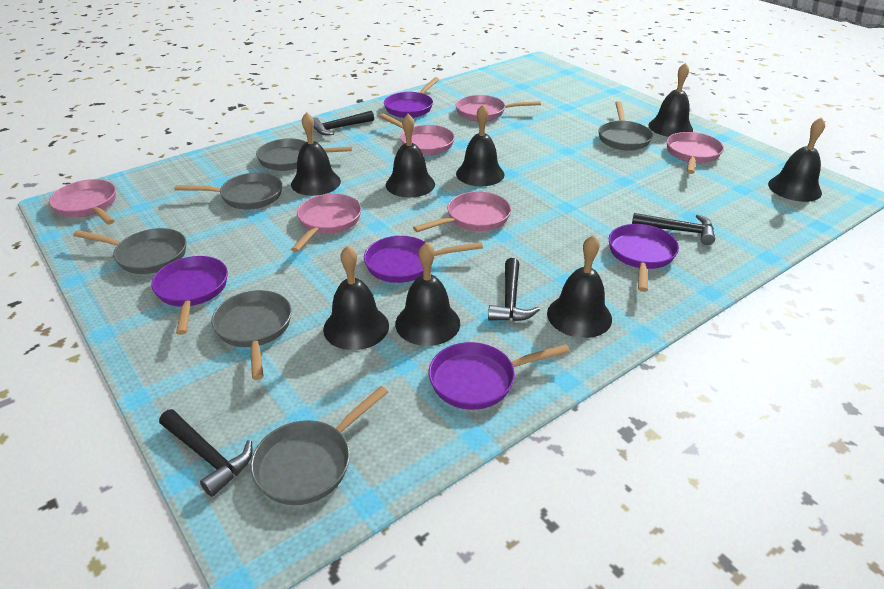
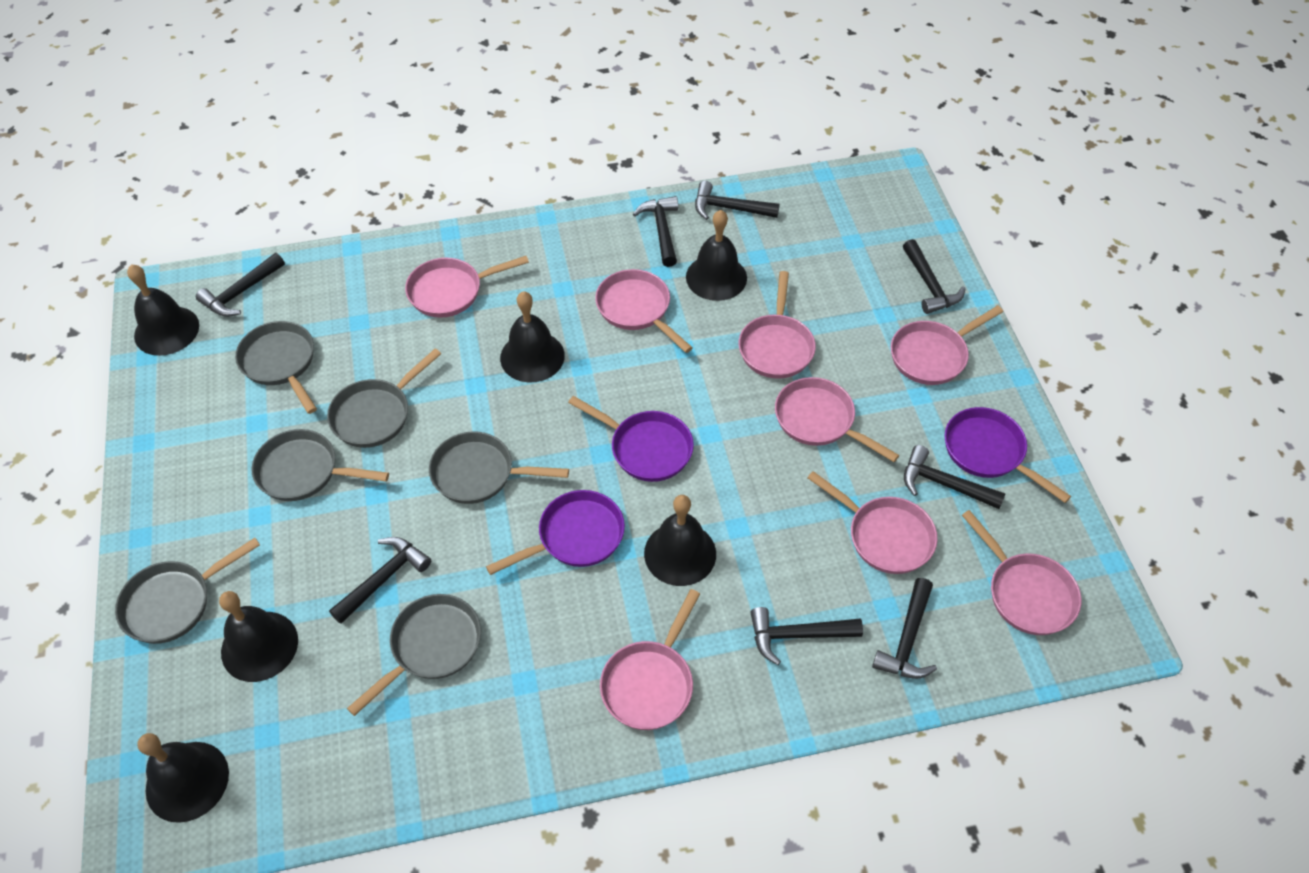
black bell: 8 -> 6
black hammer: 4 -> 8
pink pan: 6 -> 8
purple pan: 5 -> 3

